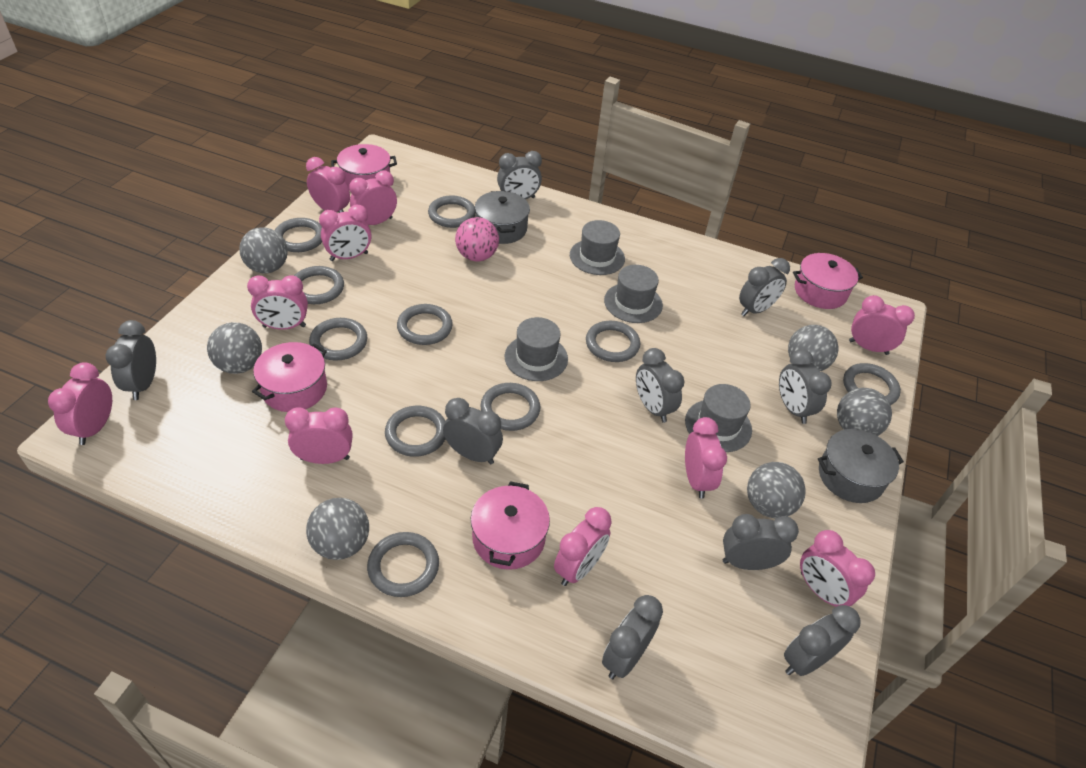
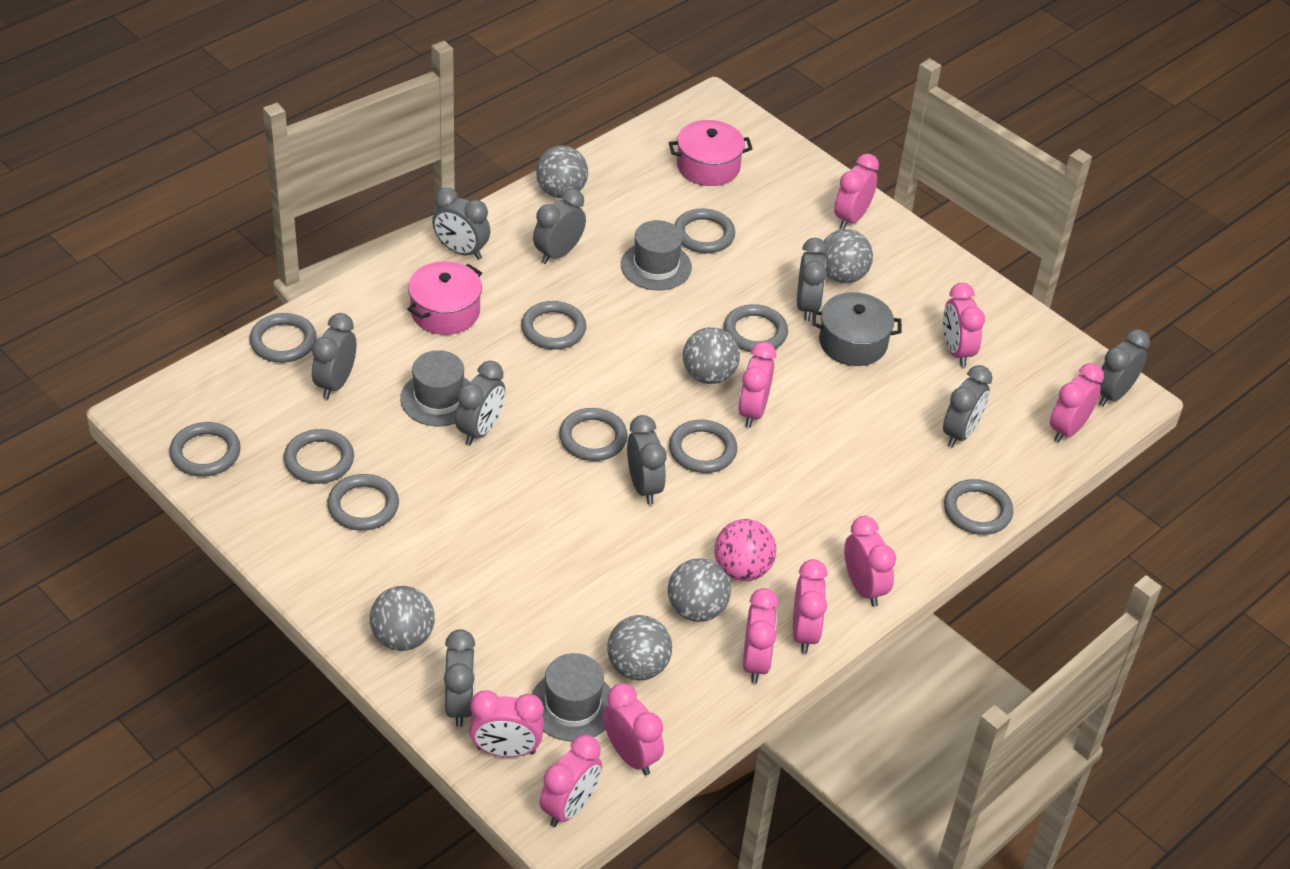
grey hat: 4 -> 3
grey pot: 2 -> 1
pink pot: 4 -> 2

